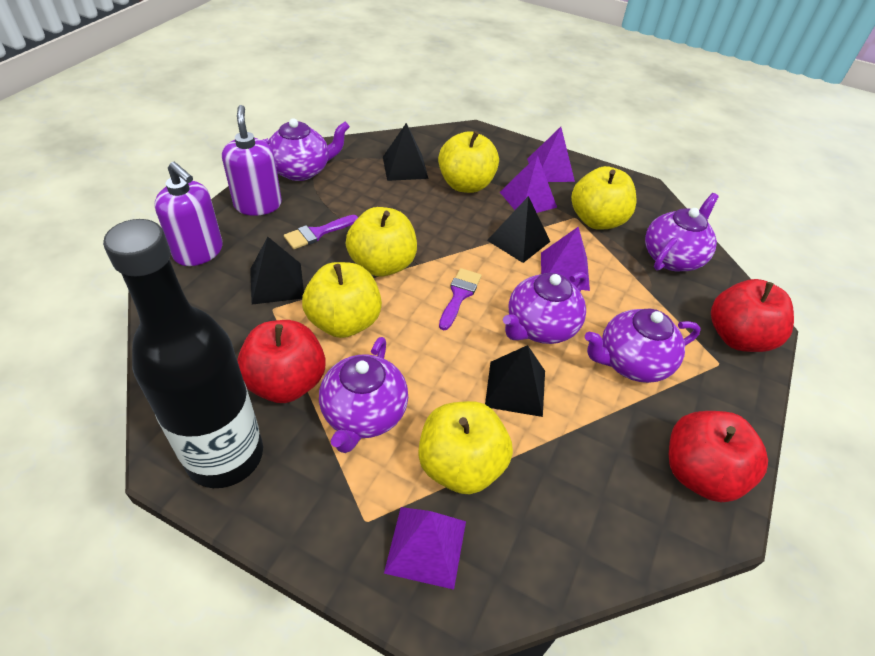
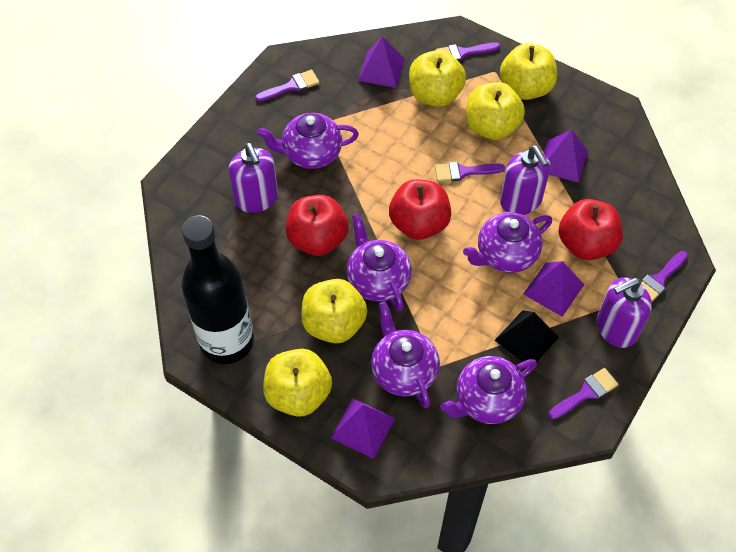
black pyramid: 4 -> 1
purple brush: 2 -> 5
purple soap dispenser: 2 -> 3

